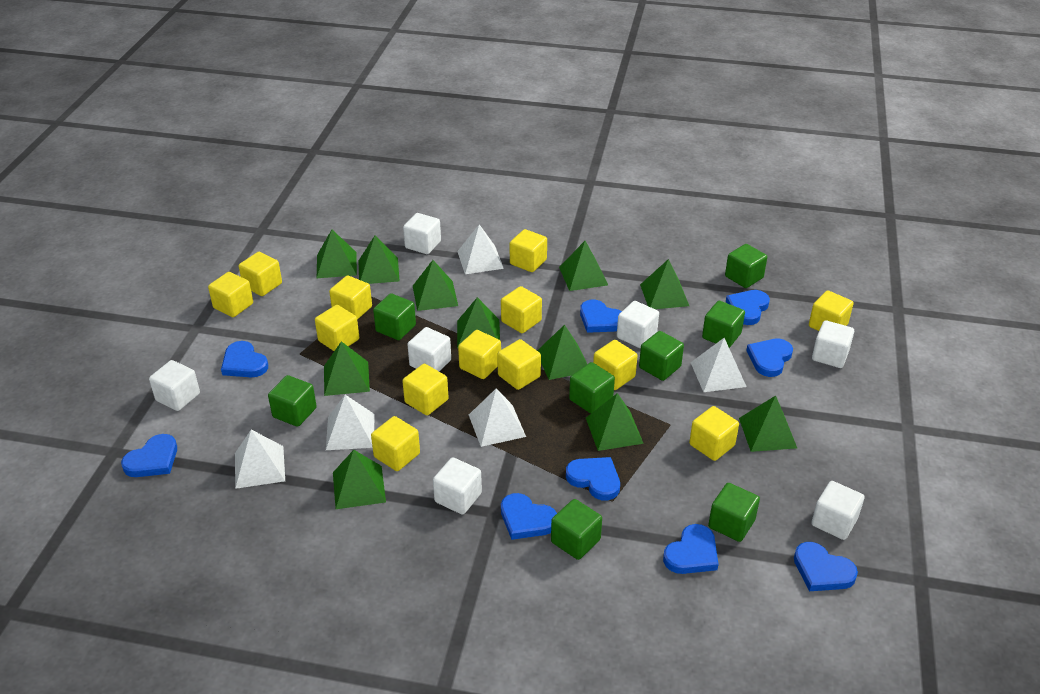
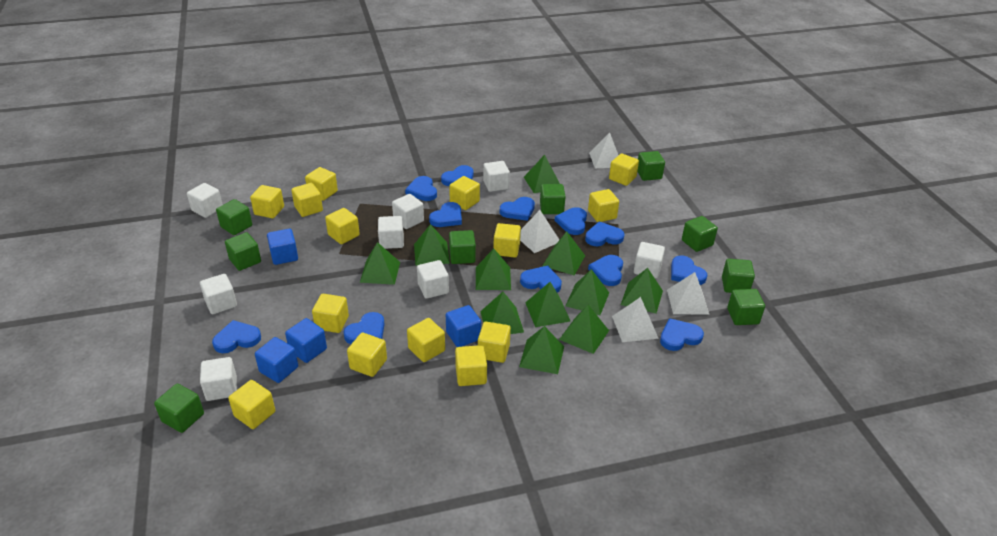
blue cube: 0 -> 4
blue heart: 9 -> 12
green cube: 8 -> 9
white cube: 7 -> 8
white pyramid: 5 -> 4
yellow cube: 13 -> 14

